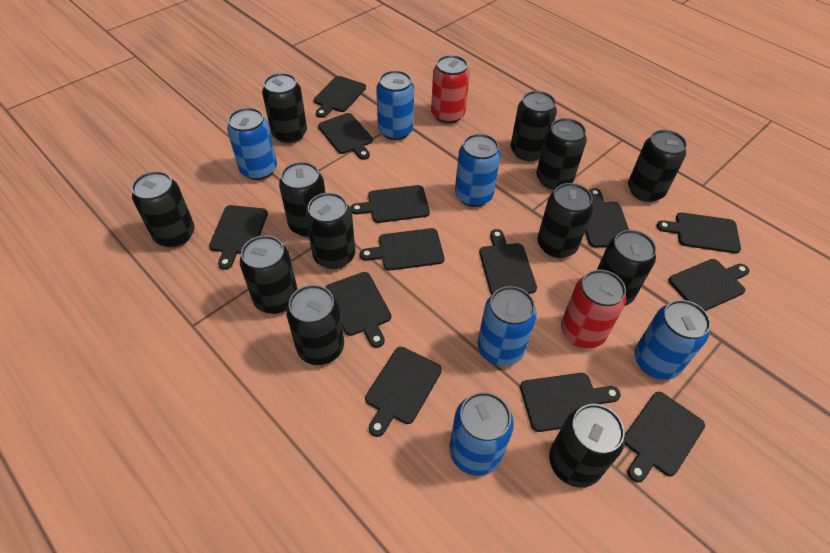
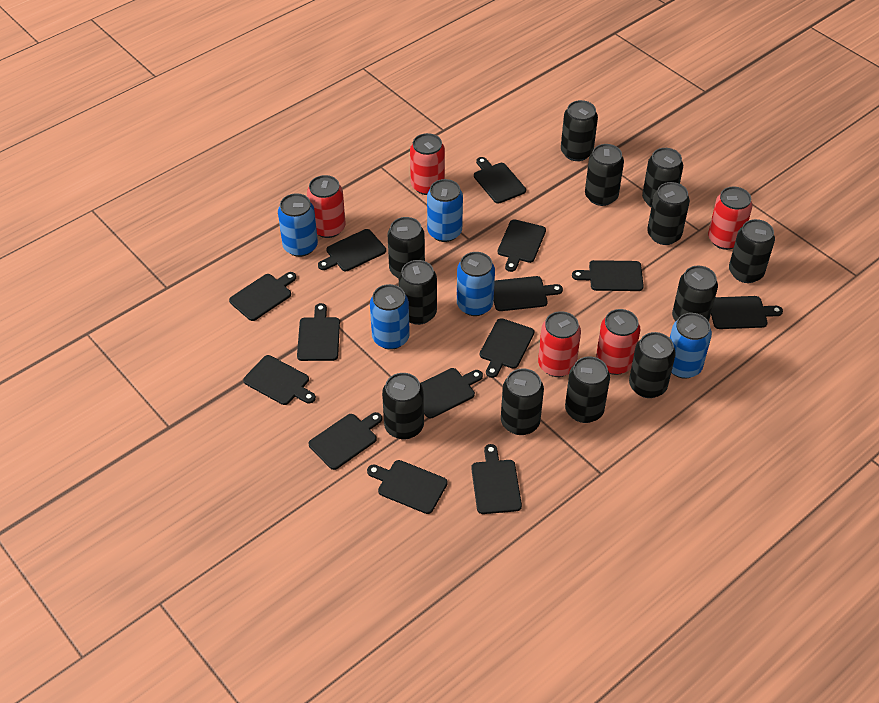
black cutting board: 13 -> 14
blue can: 6 -> 5
red can: 2 -> 5

